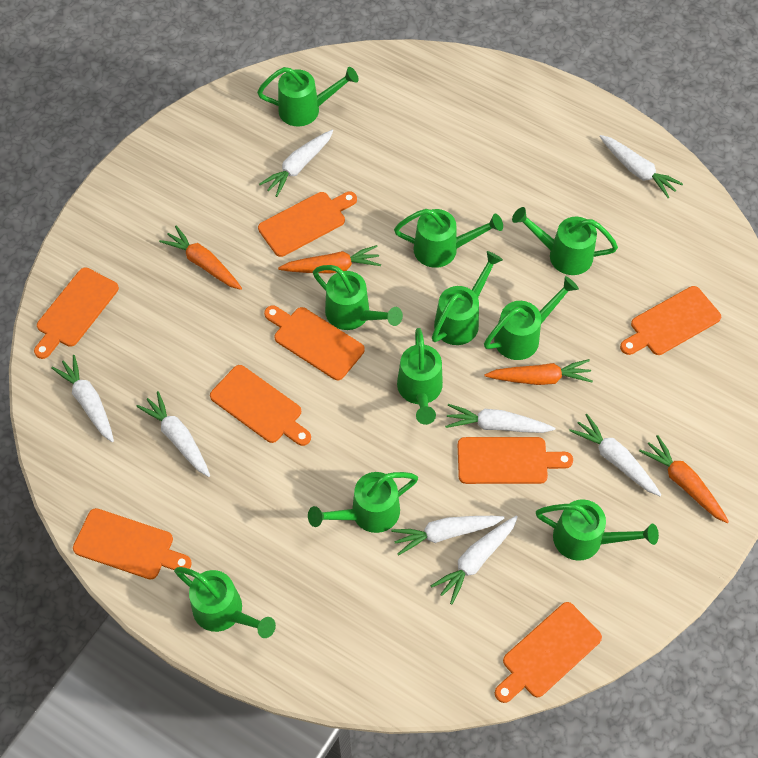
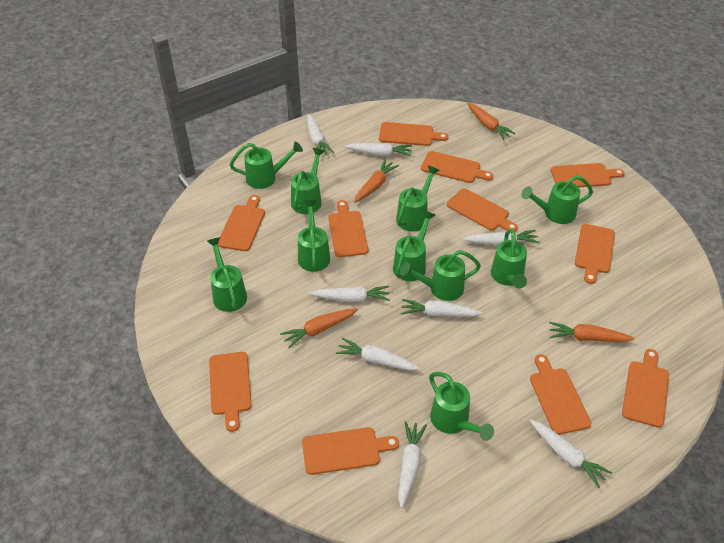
orange cutting board: 8 -> 11

